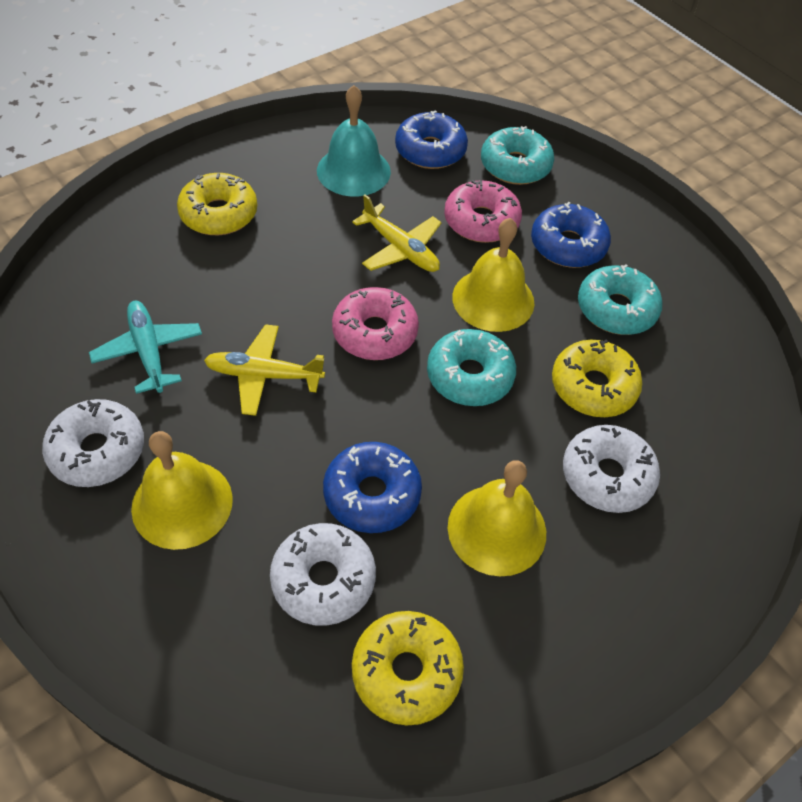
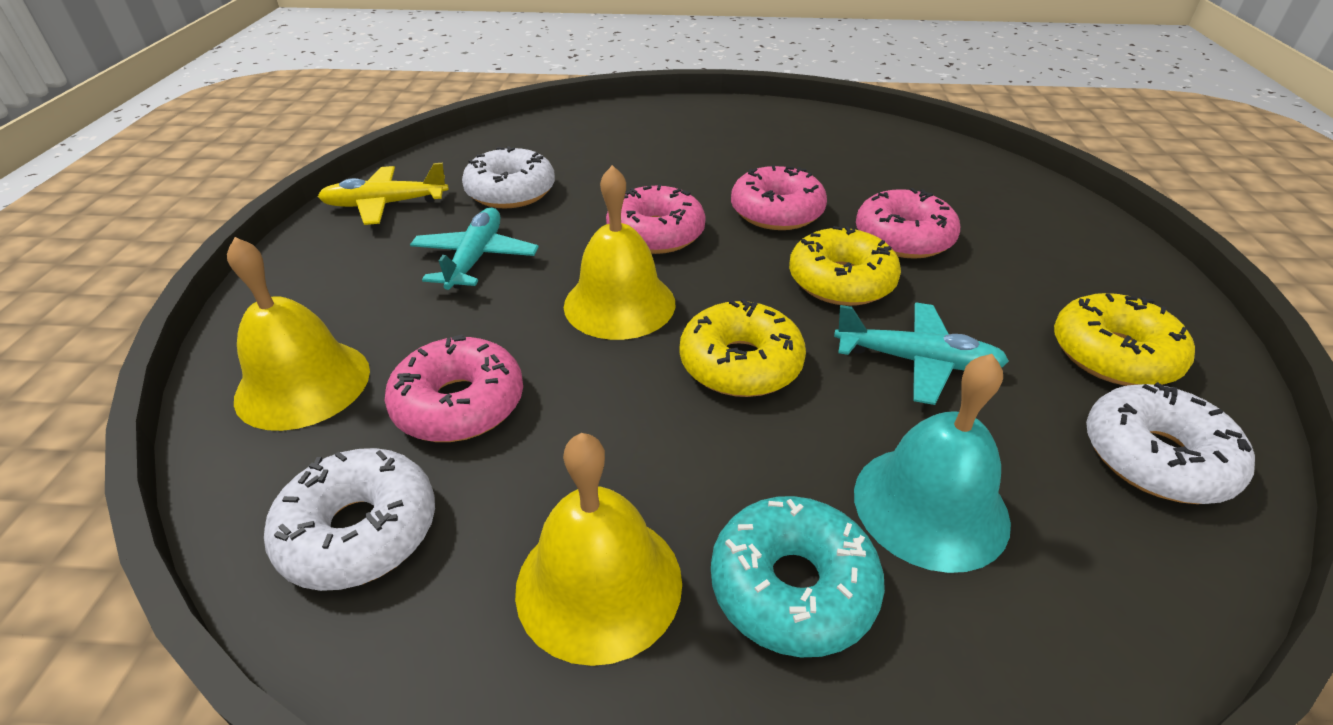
blue donut: 3 -> 0
pink donut: 2 -> 4
turquoise donut: 3 -> 1
turquoise plane: 1 -> 2
yellow plane: 2 -> 1

